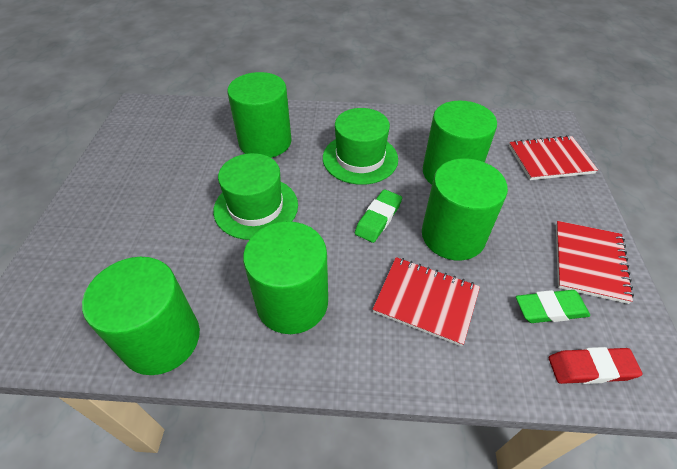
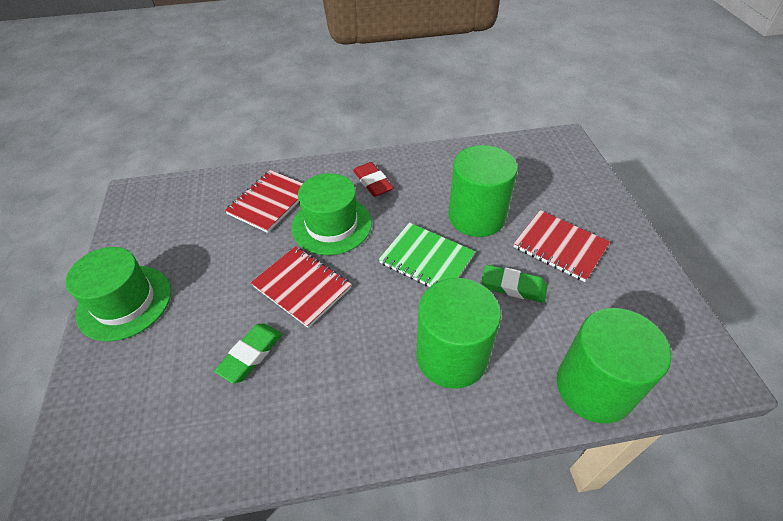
green cylinder: 5 -> 3
green notebook: 0 -> 1

